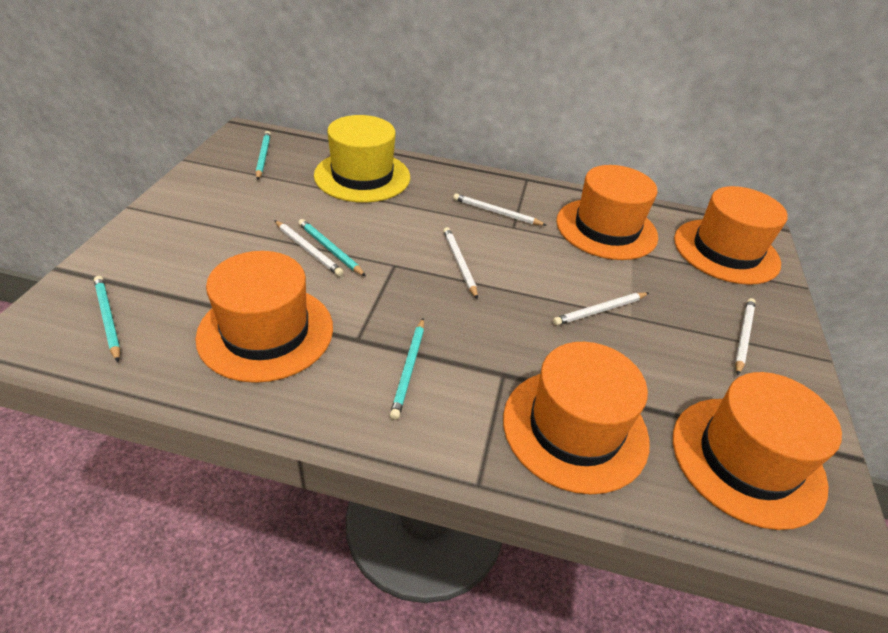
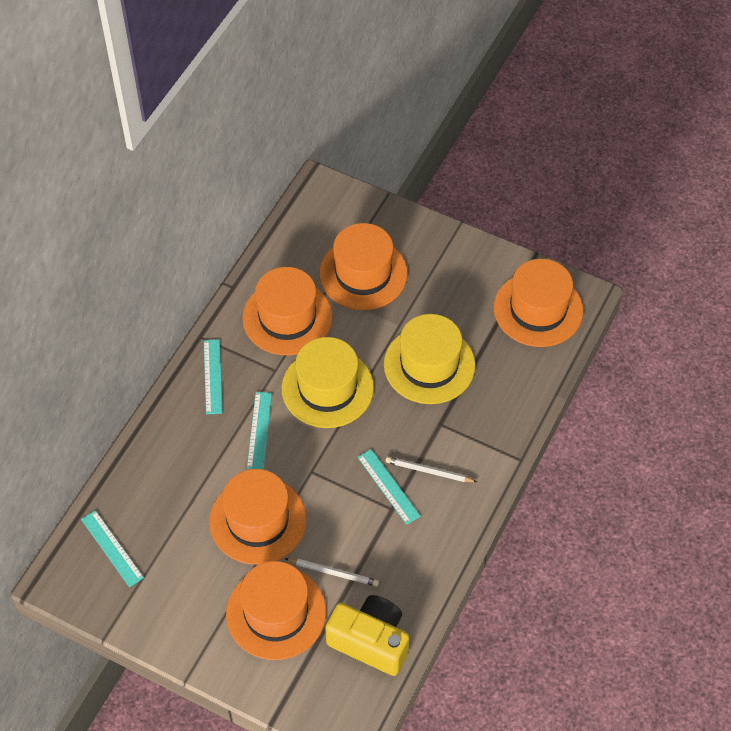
turquoise pencil: 4 -> 0
turquoise ruler: 0 -> 4
white pencil: 5 -> 2
yellow camera: 0 -> 1
yellow hat: 1 -> 2

